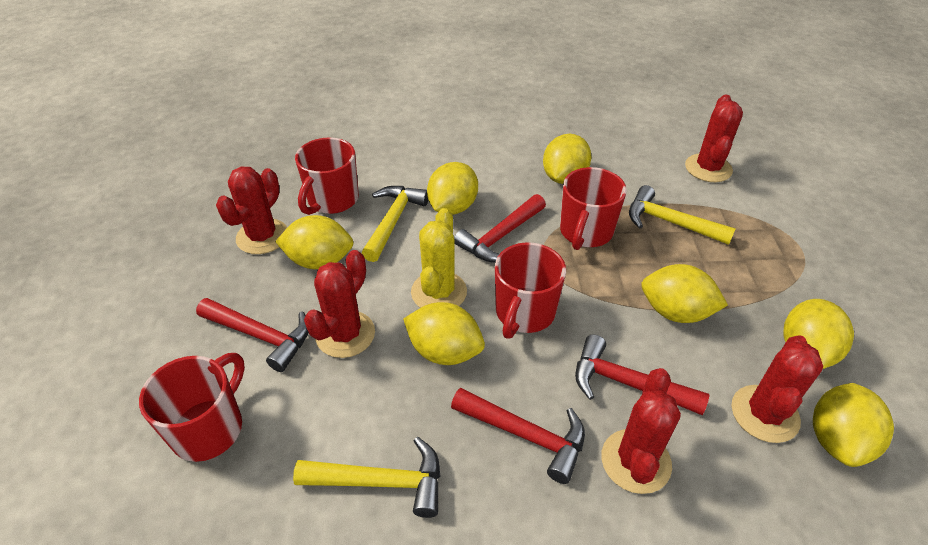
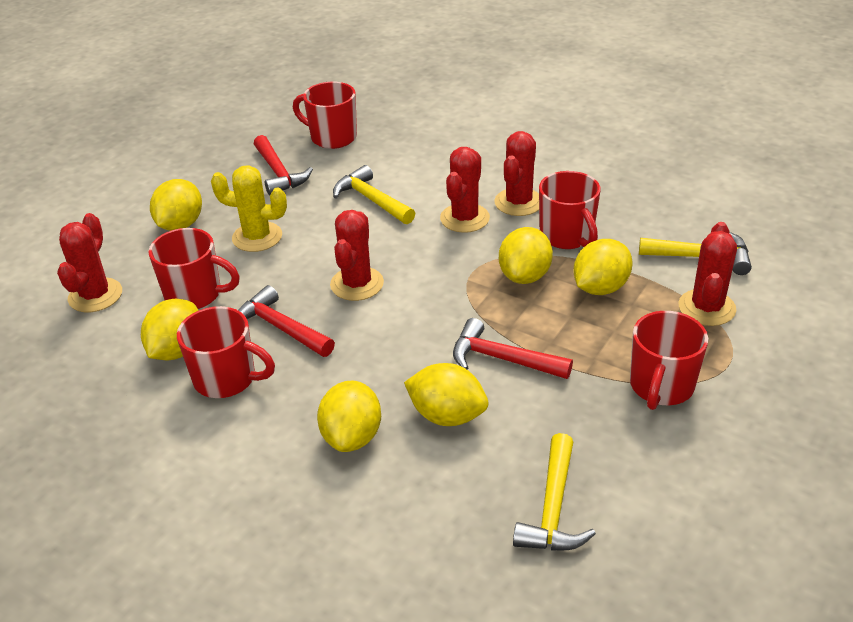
red hammer: 4 -> 3
red mug: 4 -> 5
yellow lemon: 7 -> 6

